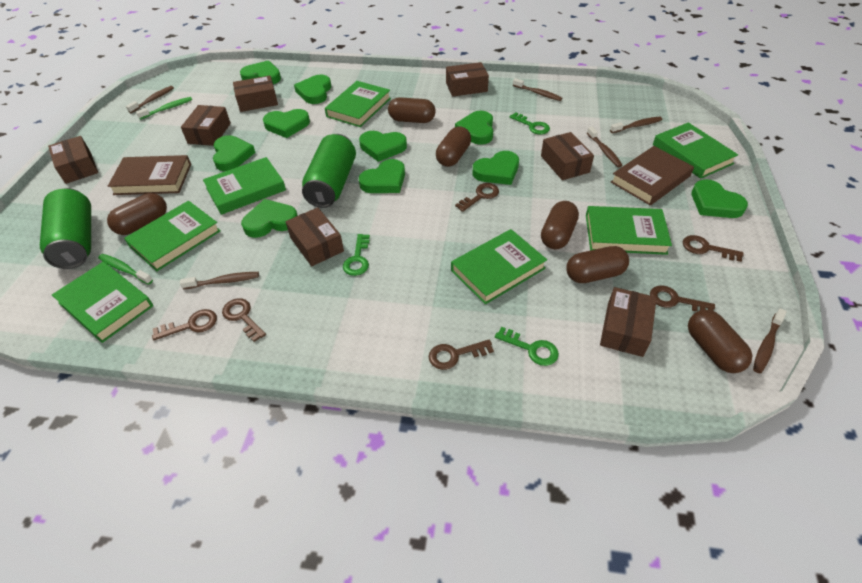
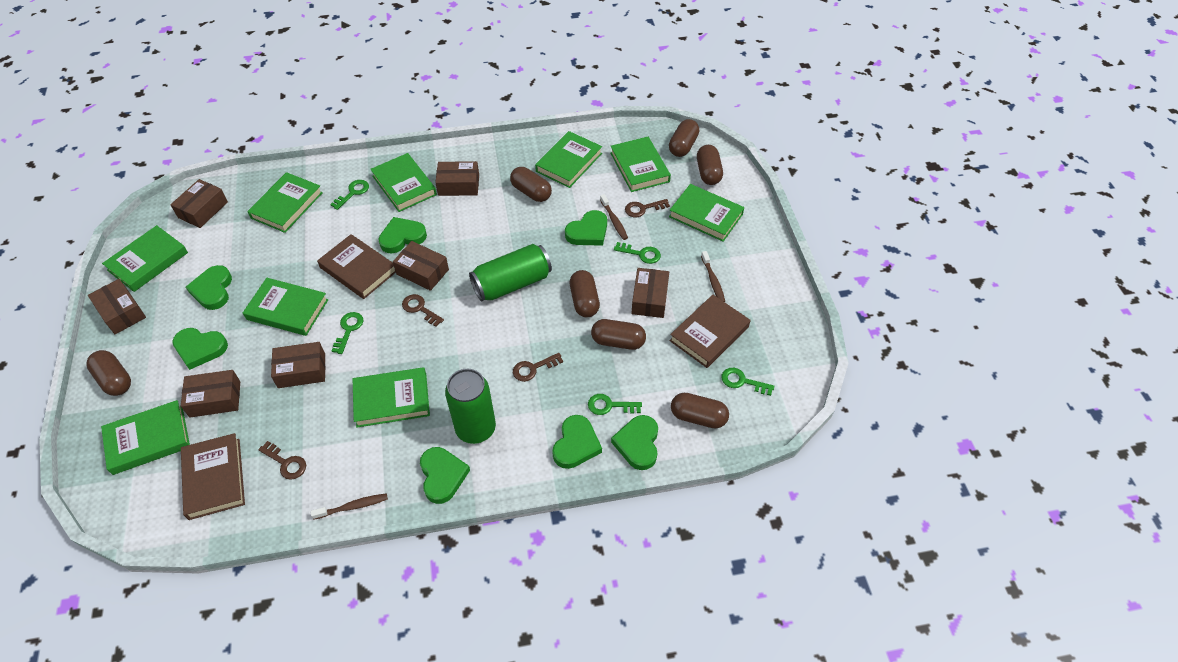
brown book: 2 -> 3
brown capsule: 6 -> 7
brown key: 6 -> 4
brown toothbrush: 6 -> 3
green book: 7 -> 9
green heart: 10 -> 7
green key: 3 -> 5
green toothbrush: 2 -> 0

